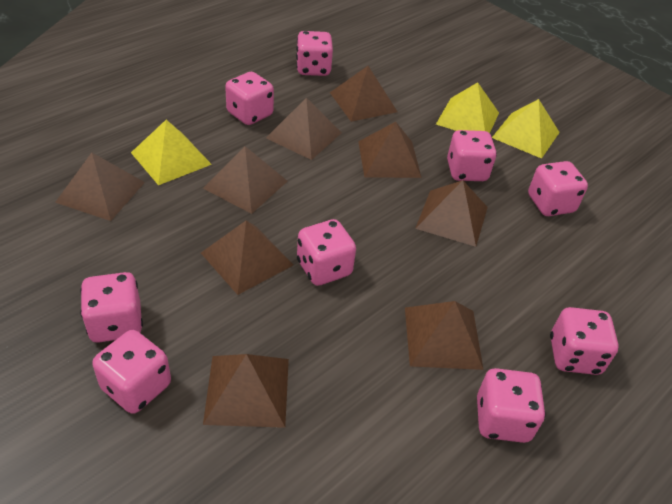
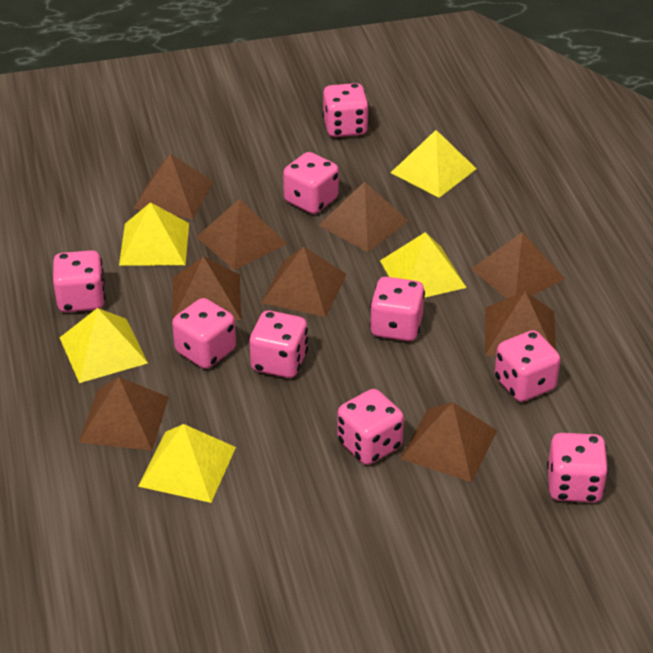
yellow pyramid: 3 -> 5

